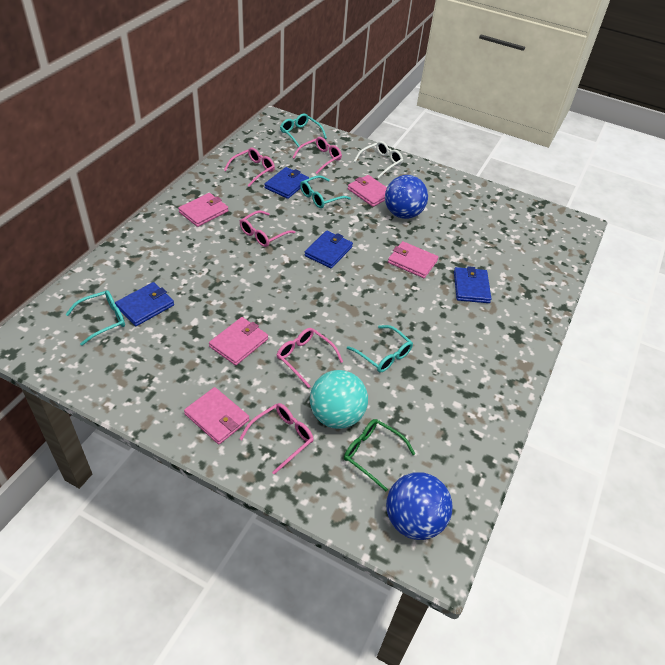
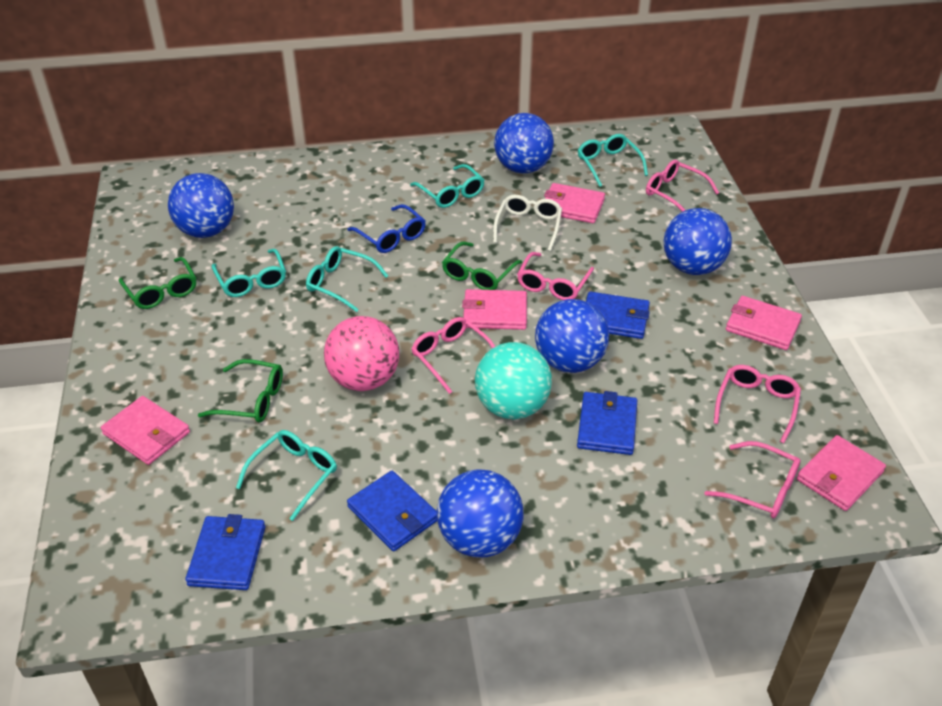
blue ball: 2 -> 5
blue glasses: 0 -> 1
green glasses: 1 -> 3
pink ball: 0 -> 1
turquoise glasses: 4 -> 5

